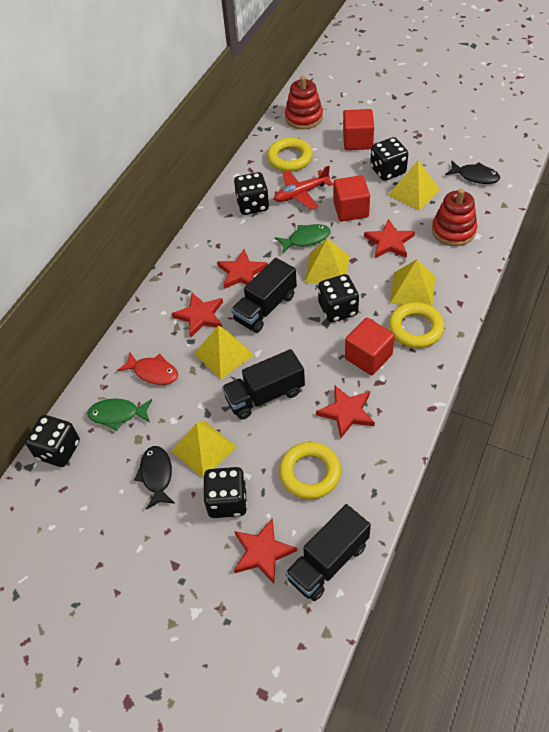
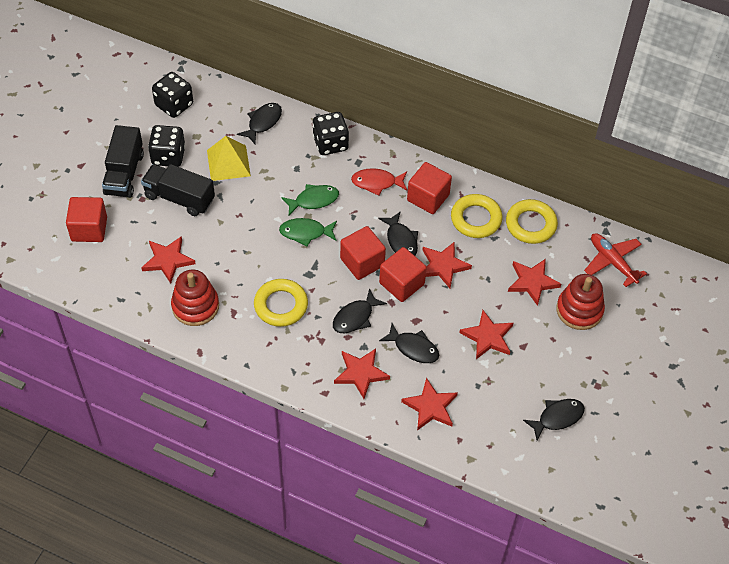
black dice: 5 -> 3
black fish: 2 -> 5
black truck: 3 -> 2
red cube: 3 -> 4
red star: 5 -> 6
yellow pyramid: 5 -> 1

